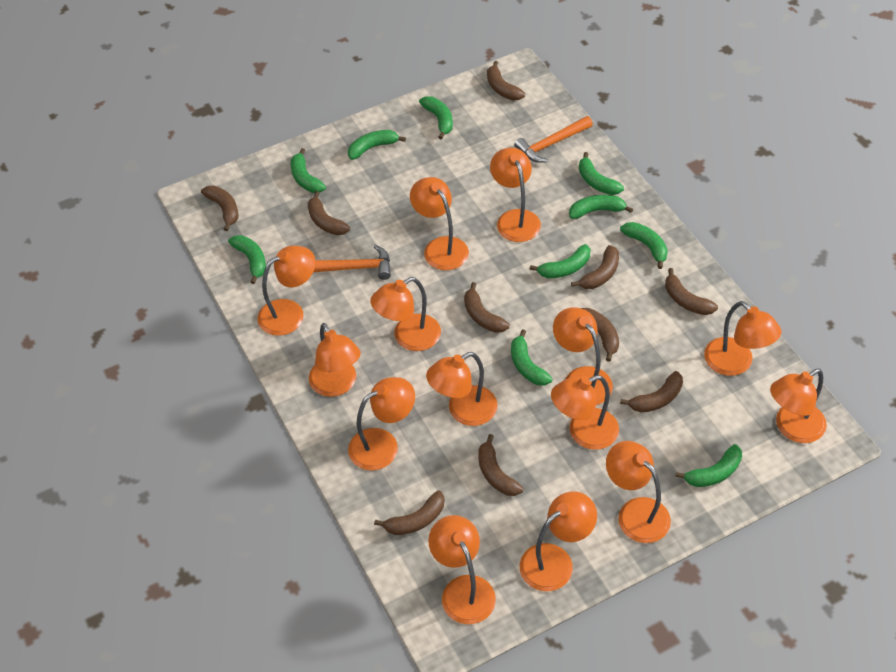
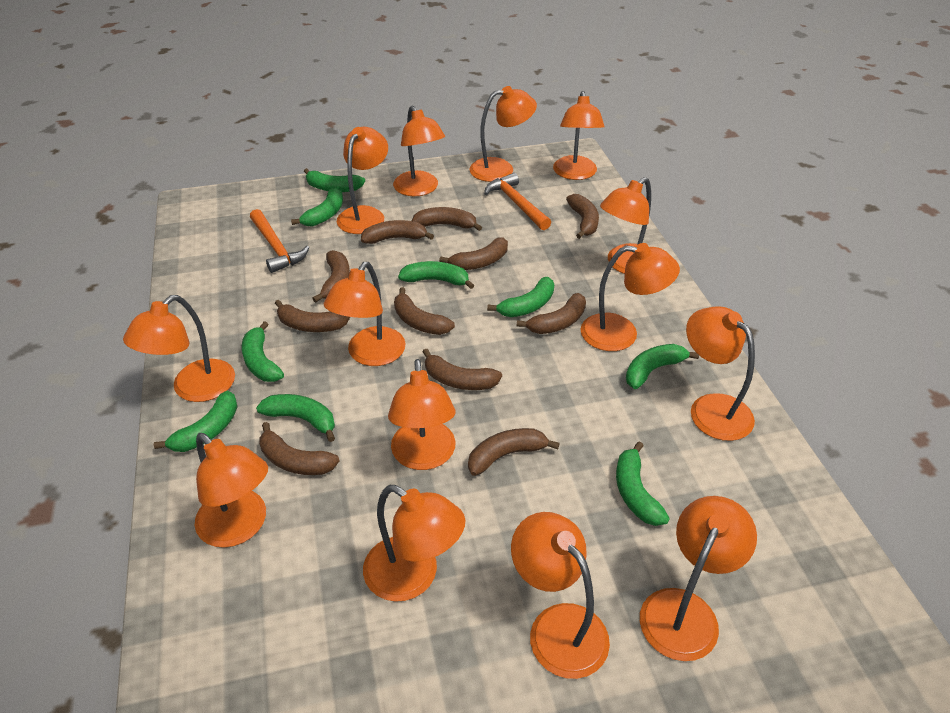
brown banana: 10 -> 11
green banana: 10 -> 9

